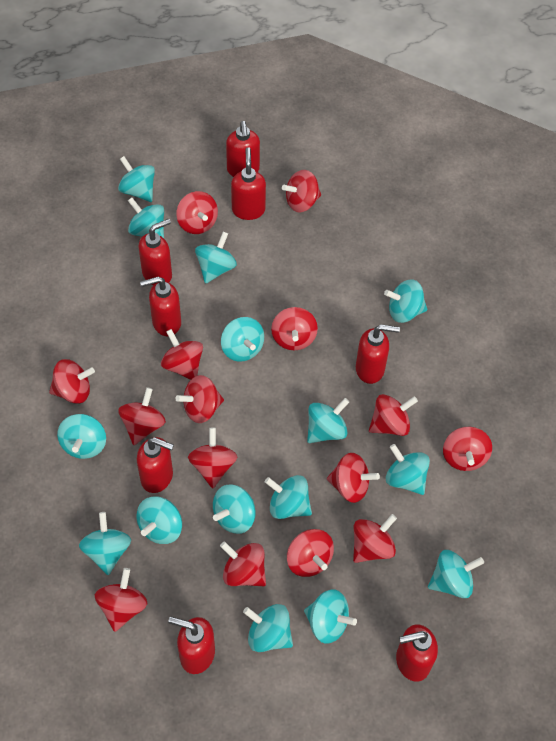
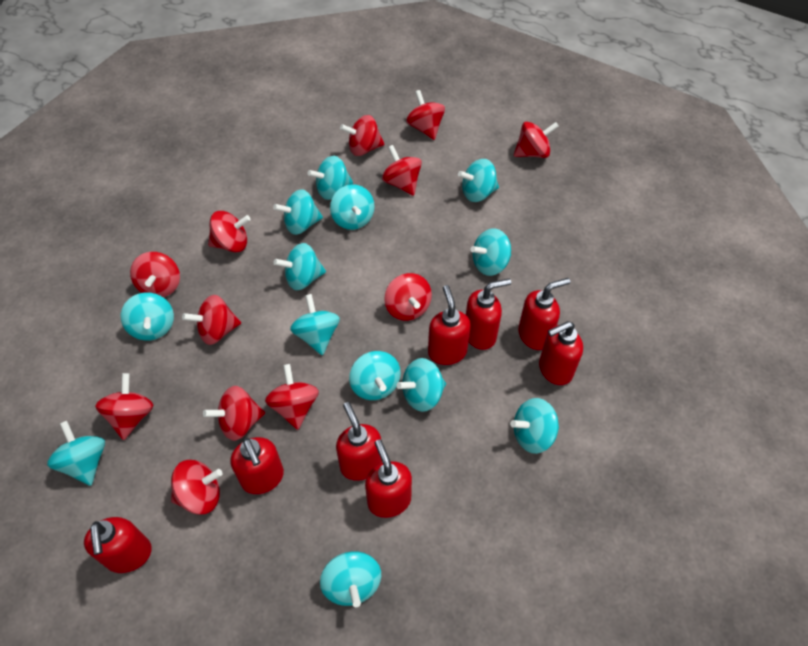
red spinning top: 15 -> 12
turquoise spinning top: 15 -> 13

